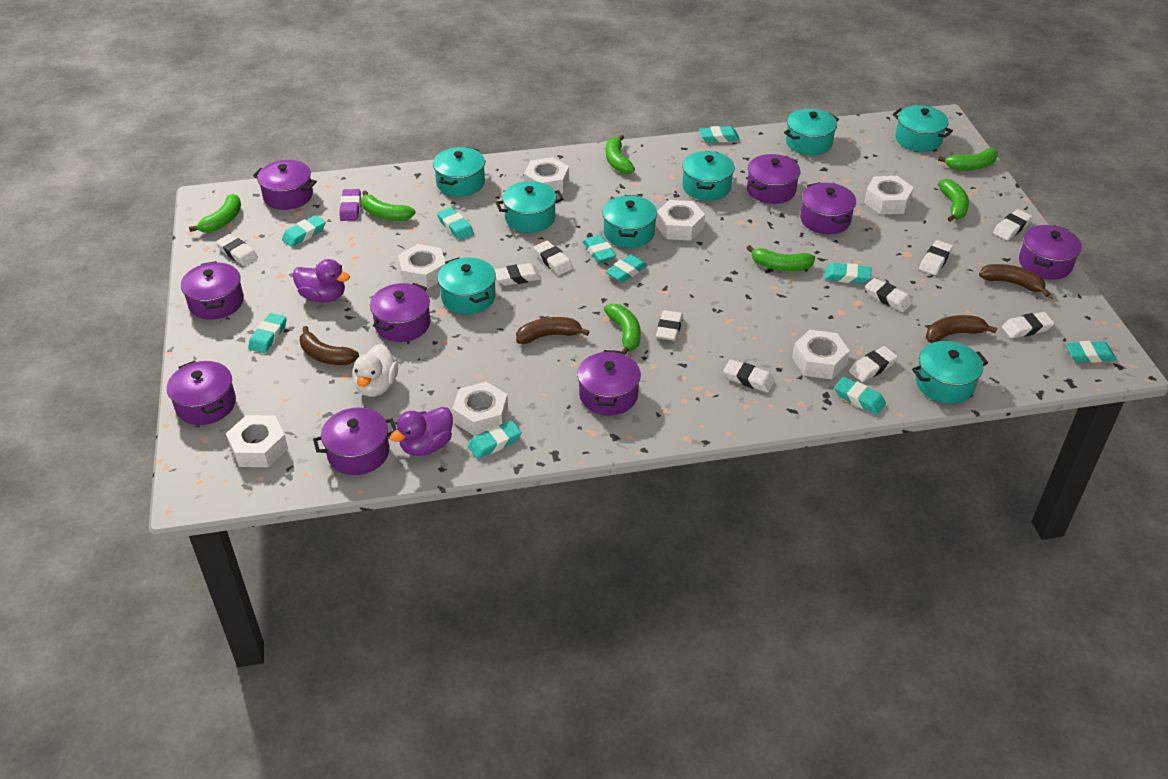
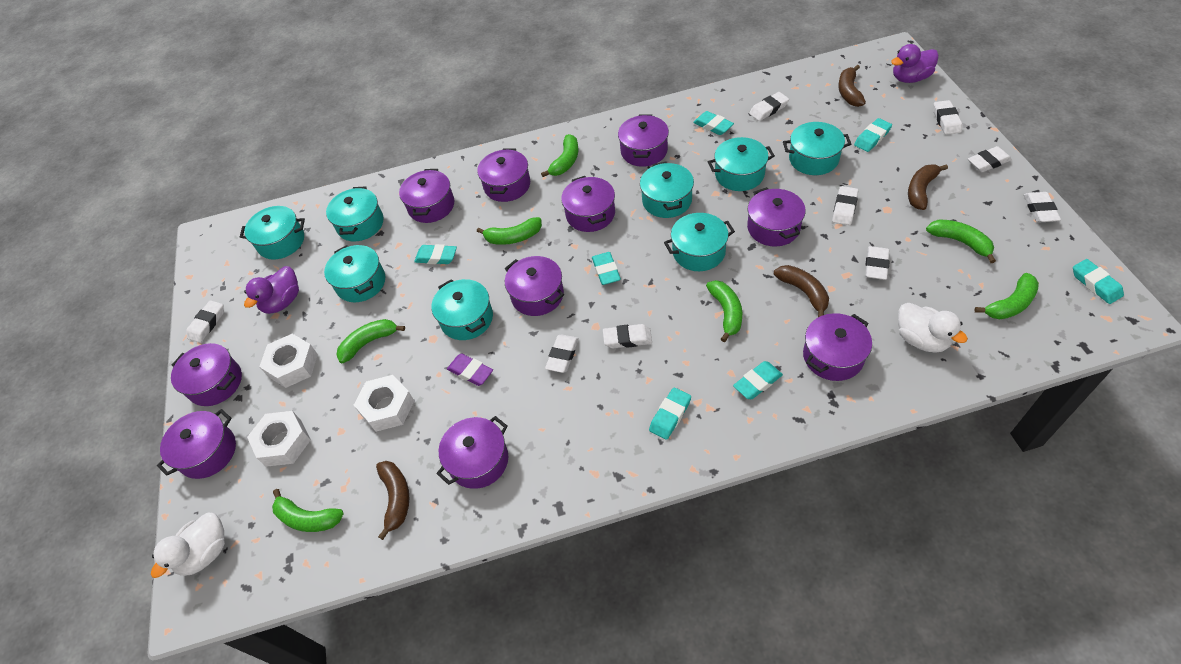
purple pot: 9 -> 10
turquoise eraser: 10 -> 7
white duck: 1 -> 2
white eraser: 10 -> 9
white nut: 7 -> 3

